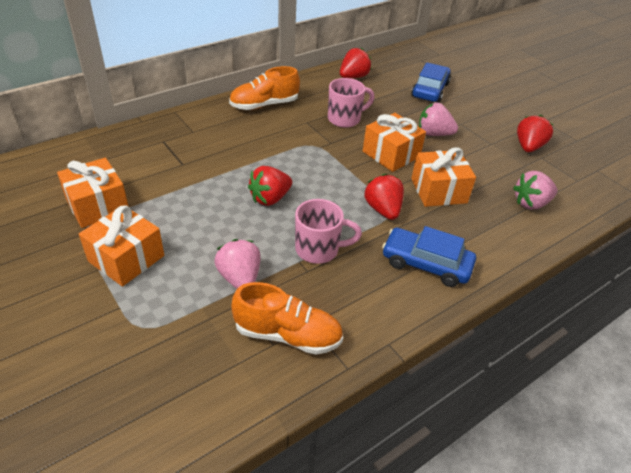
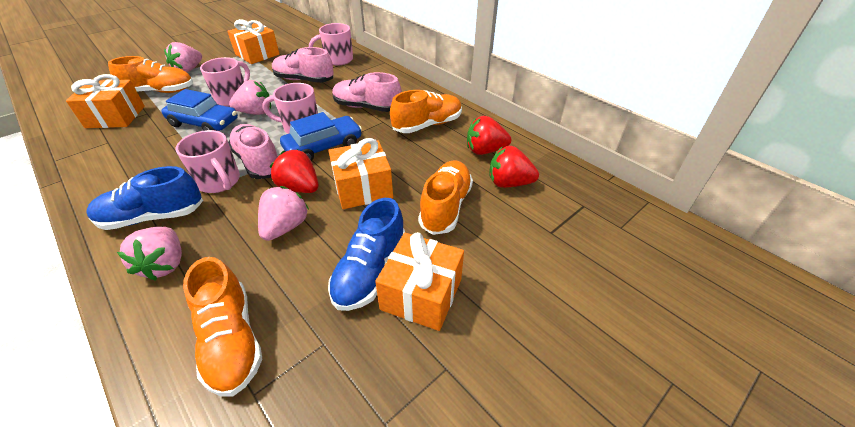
blue shoe: 0 -> 2
orange shoe: 2 -> 4
pink mug: 2 -> 4
pink shoe: 0 -> 3
pink strawberry: 3 -> 4
red strawberry: 4 -> 3

